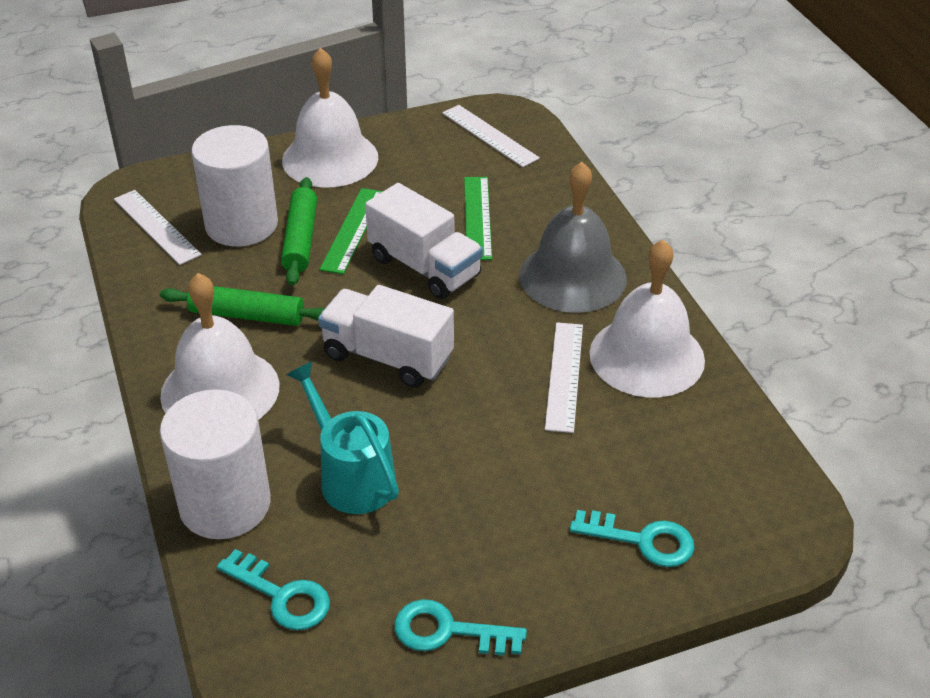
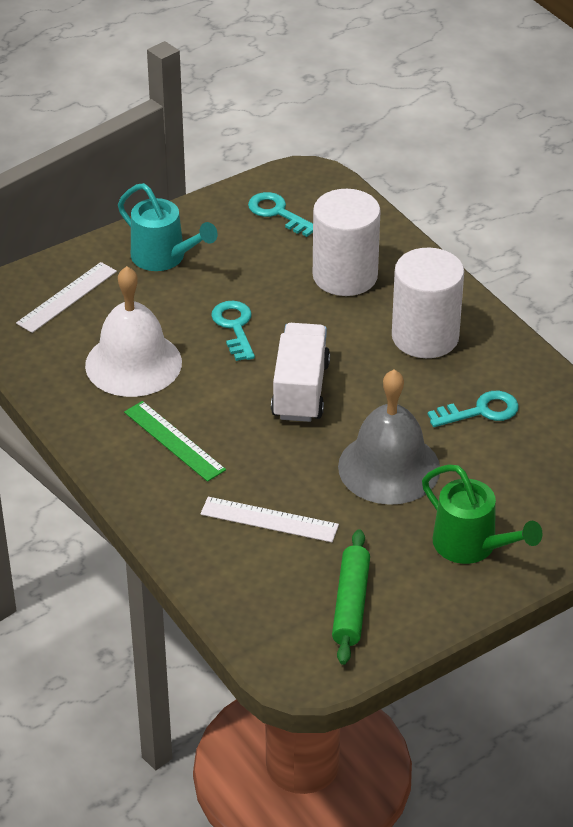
green rolling pin: 2 -> 1
green ruler: 2 -> 1
green watering can: 0 -> 1
white bell: 3 -> 1
white ruler: 3 -> 2
white truck: 2 -> 1

